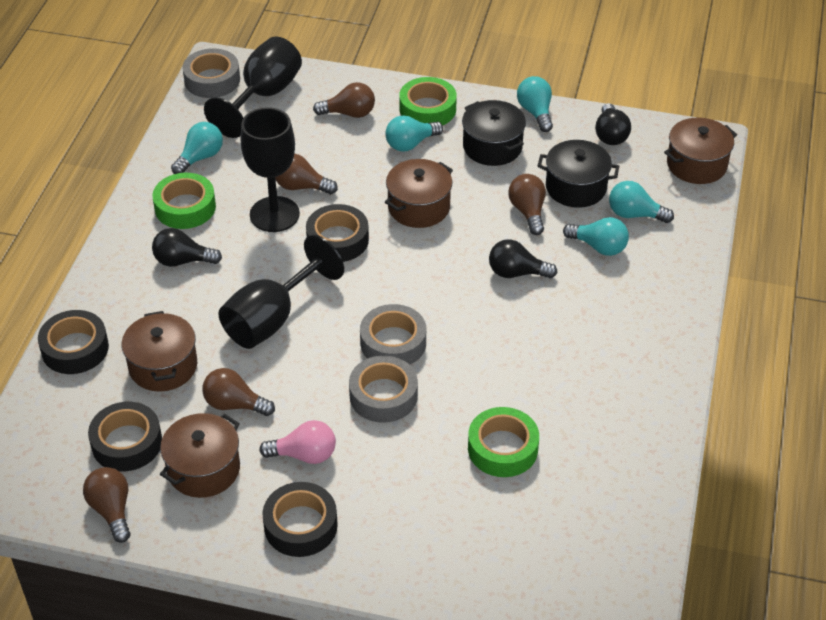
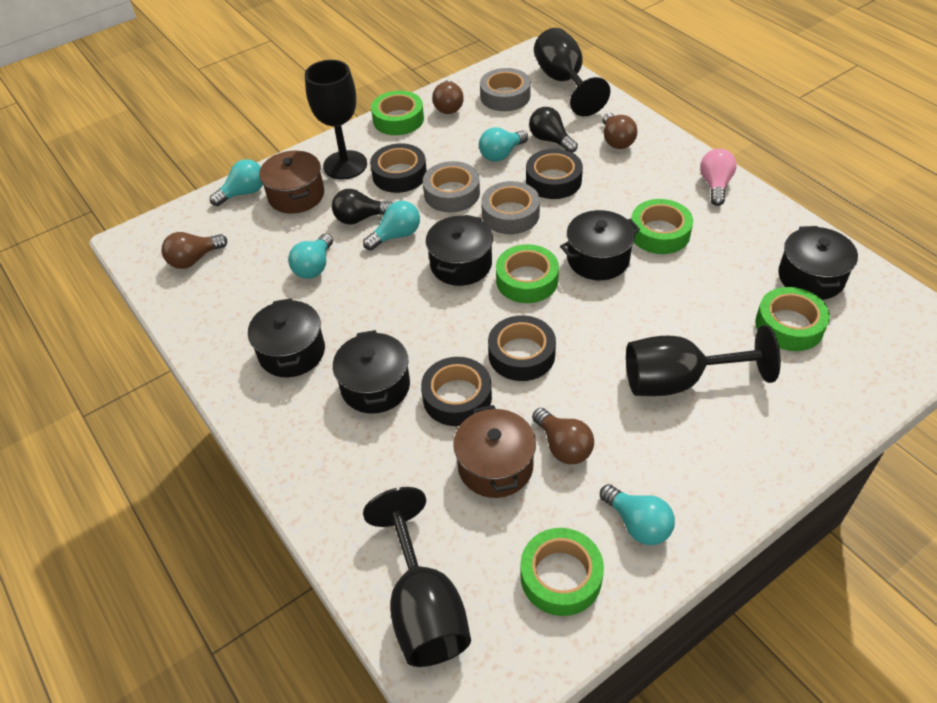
black goblet: 3 -> 4
black light bulb: 3 -> 2
black pot: 2 -> 5
brown light bulb: 5 -> 4
brown pot: 4 -> 2
green tape: 3 -> 5

